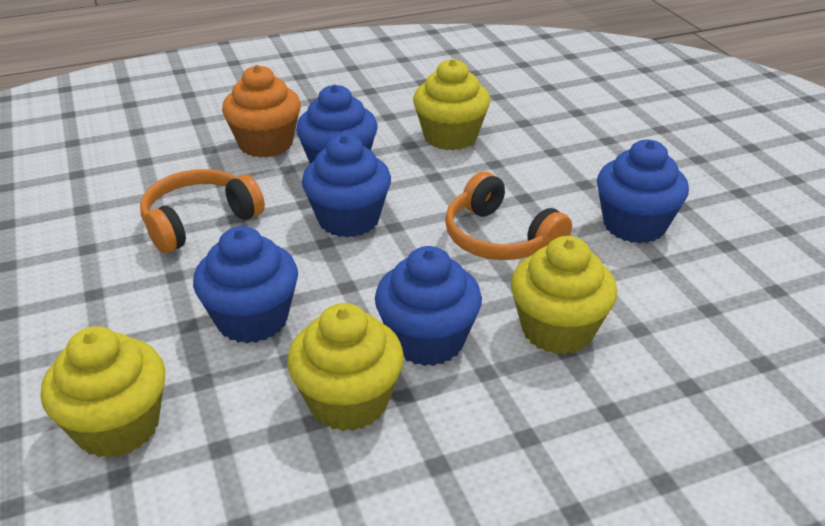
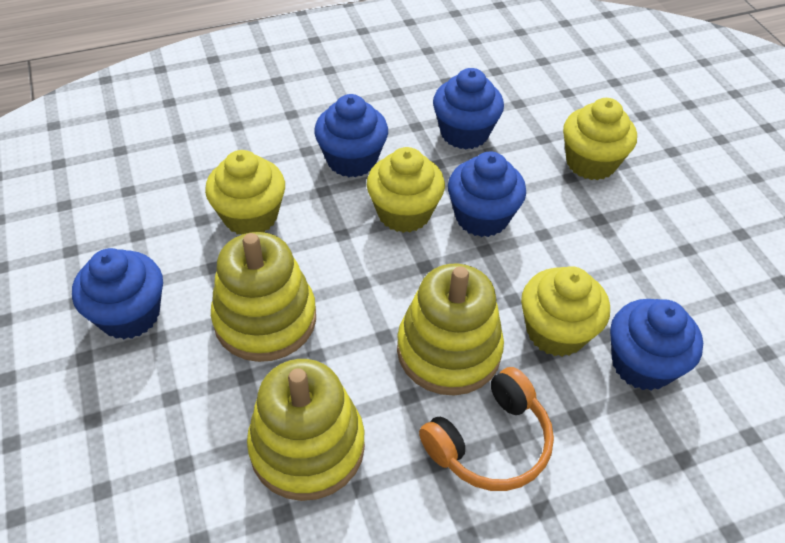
orange cupcake: 1 -> 0
orange headphones: 2 -> 1
yellow stacking toy: 0 -> 3

